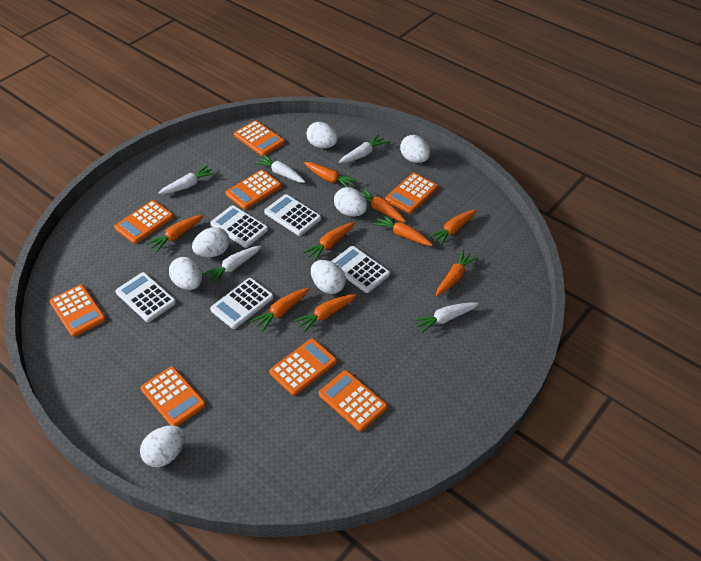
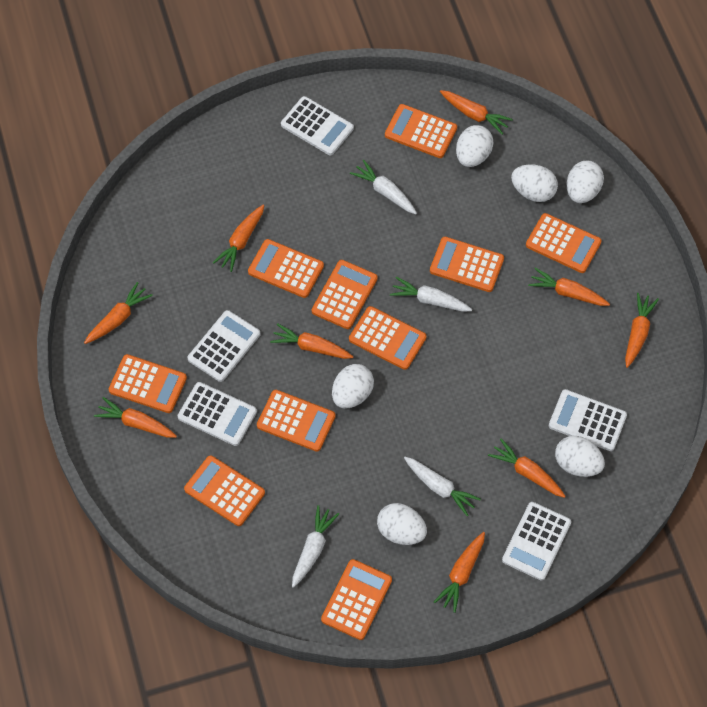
orange calculator: 8 -> 10
white carrot: 5 -> 4
white egg: 7 -> 6

